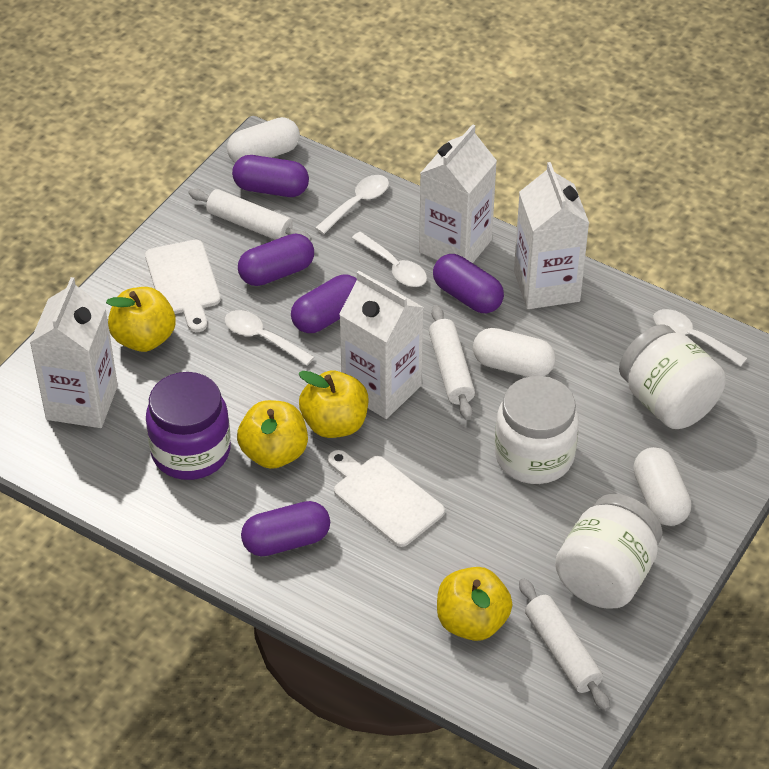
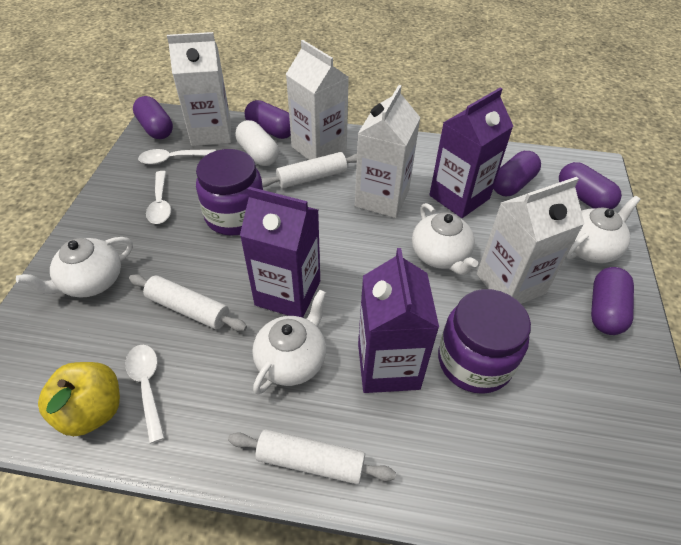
purple carton: 0 -> 3
purple jar: 1 -> 2
white capsule: 3 -> 1
white cutting board: 2 -> 0
white jar: 3 -> 0
white spoon: 4 -> 3
white teapot: 0 -> 4
yellow apple: 4 -> 1

